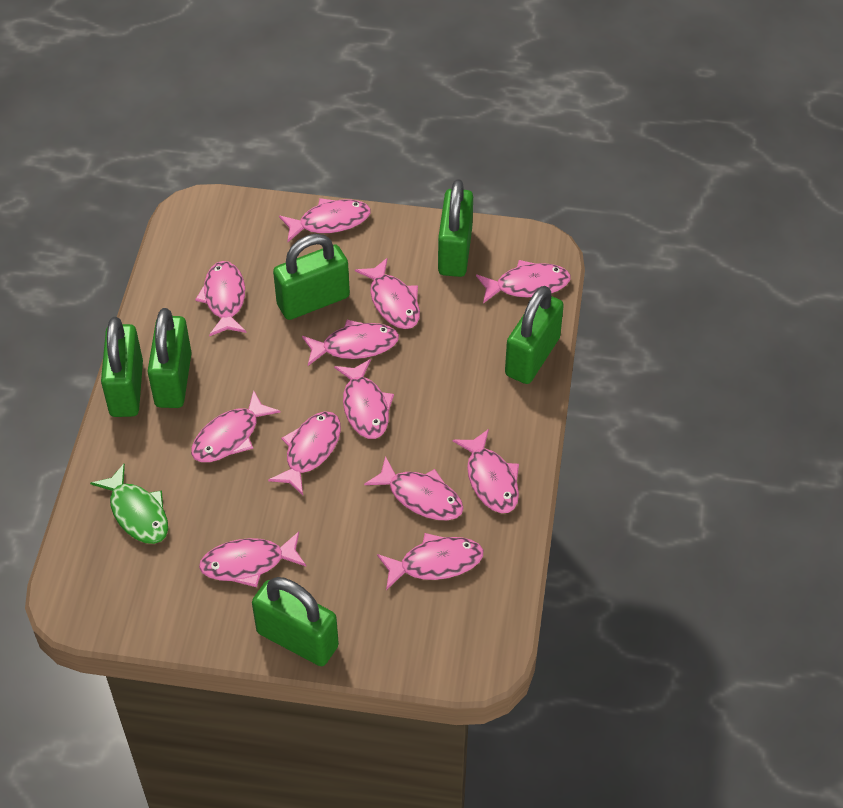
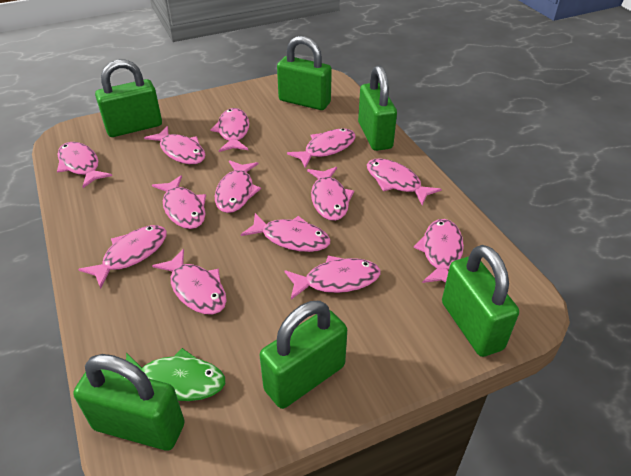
pink fish: 12 -> 13

